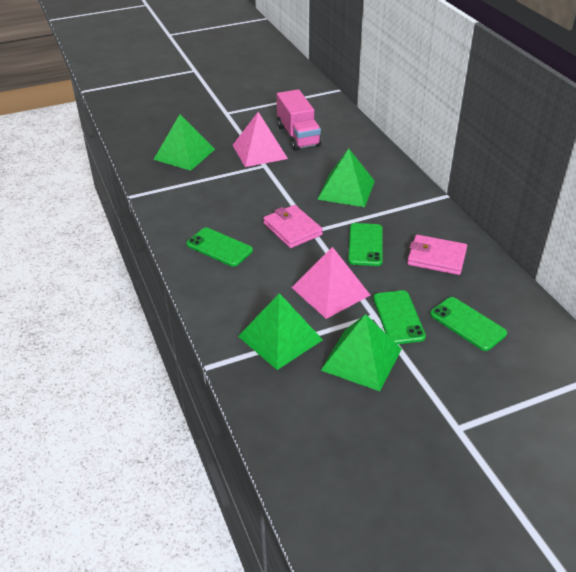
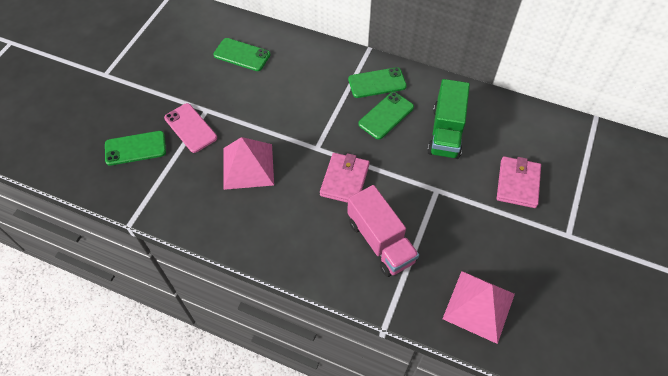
green pyramid: 4 -> 0
green truck: 0 -> 1
pink phone: 0 -> 1

